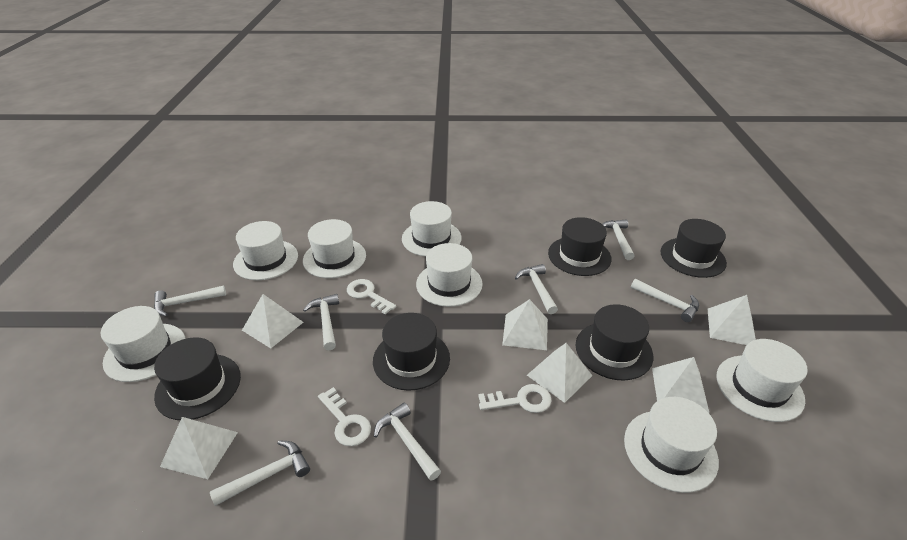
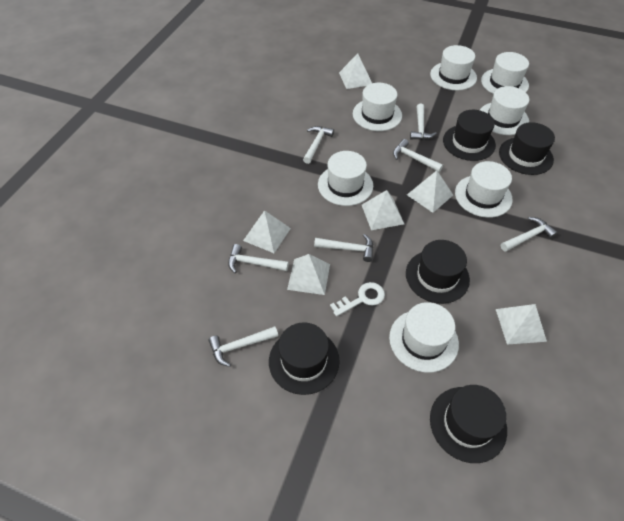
white key: 3 -> 1

